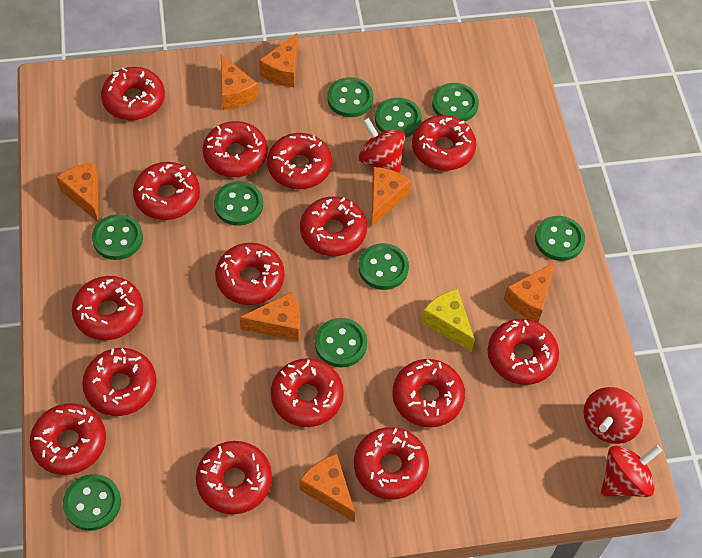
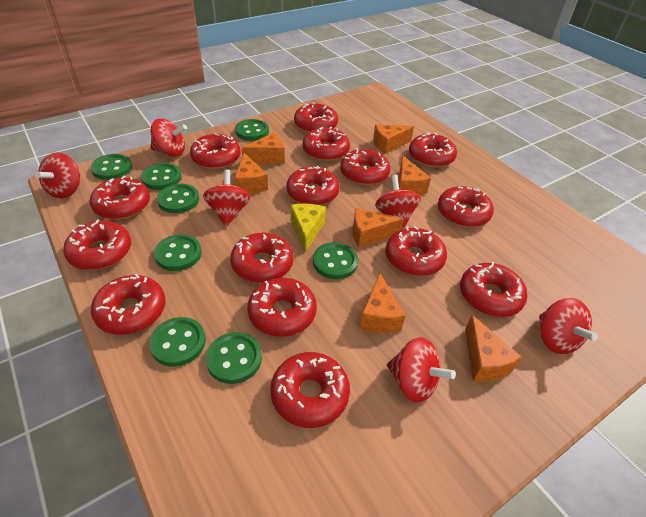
green button: 9 -> 8
red spinning top: 3 -> 6

